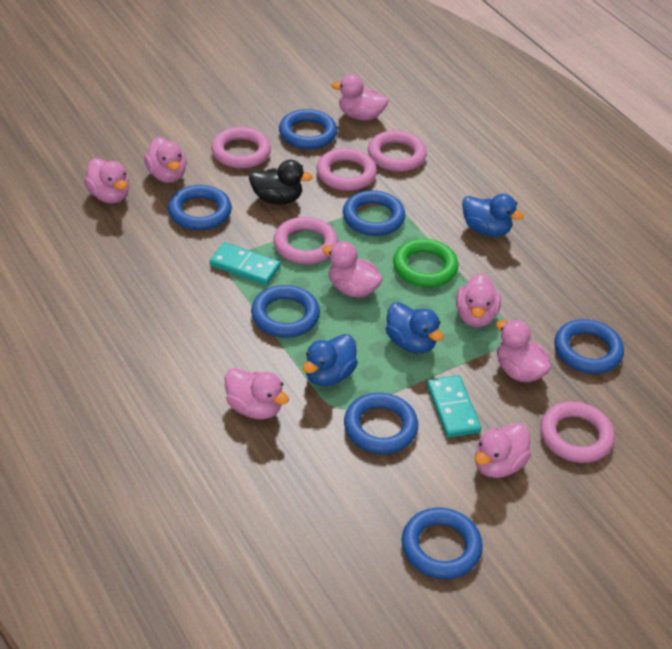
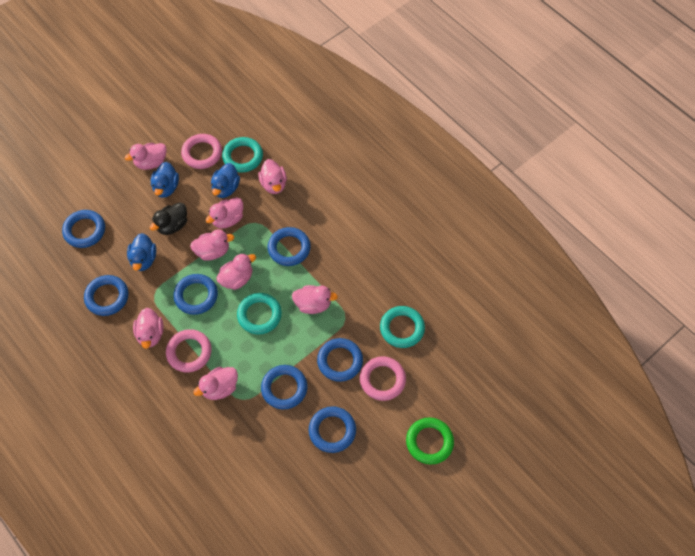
pink ring: 5 -> 3
turquoise domino: 2 -> 0
turquoise ring: 0 -> 3

